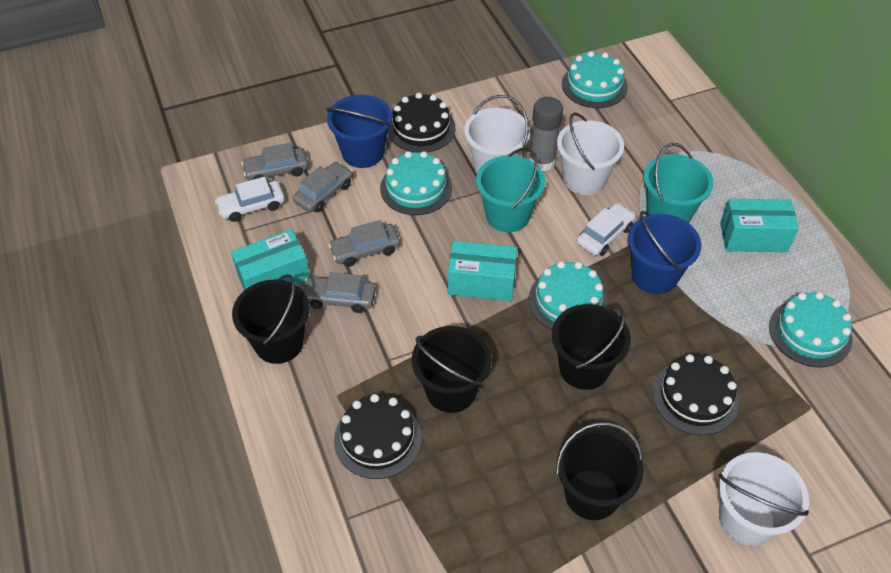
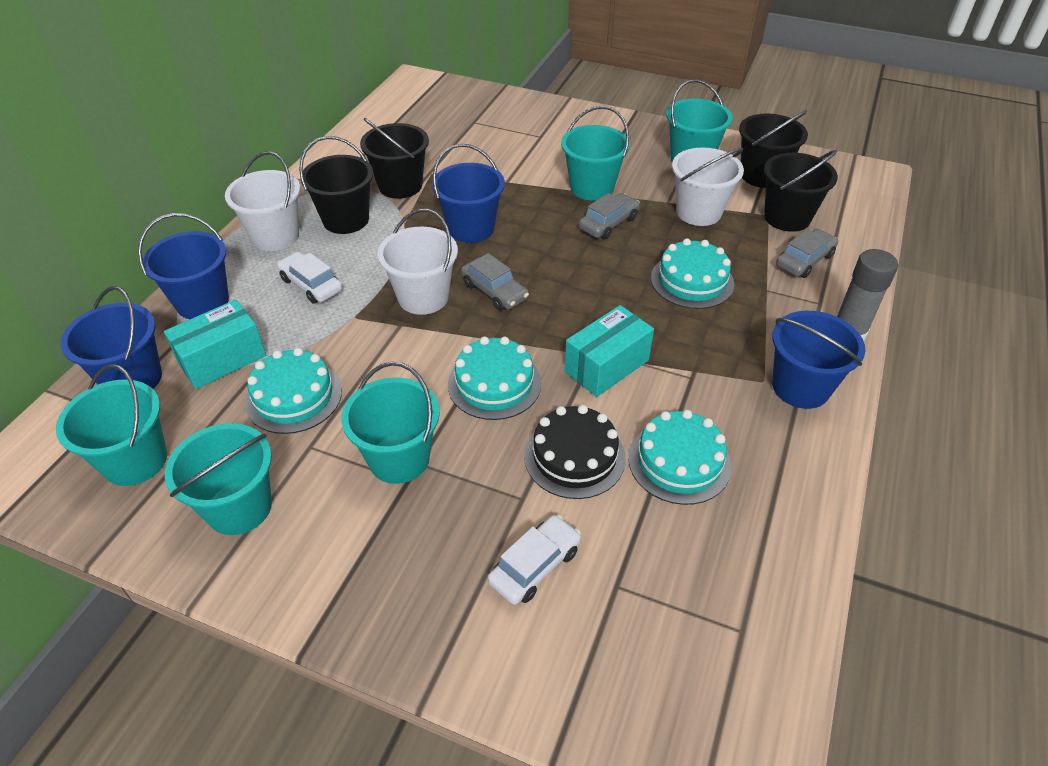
black cake: 3 -> 1
blue bucket: 2 -> 4
grey car: 4 -> 3
turquoise box: 3 -> 2
turquoise bucket: 2 -> 5

